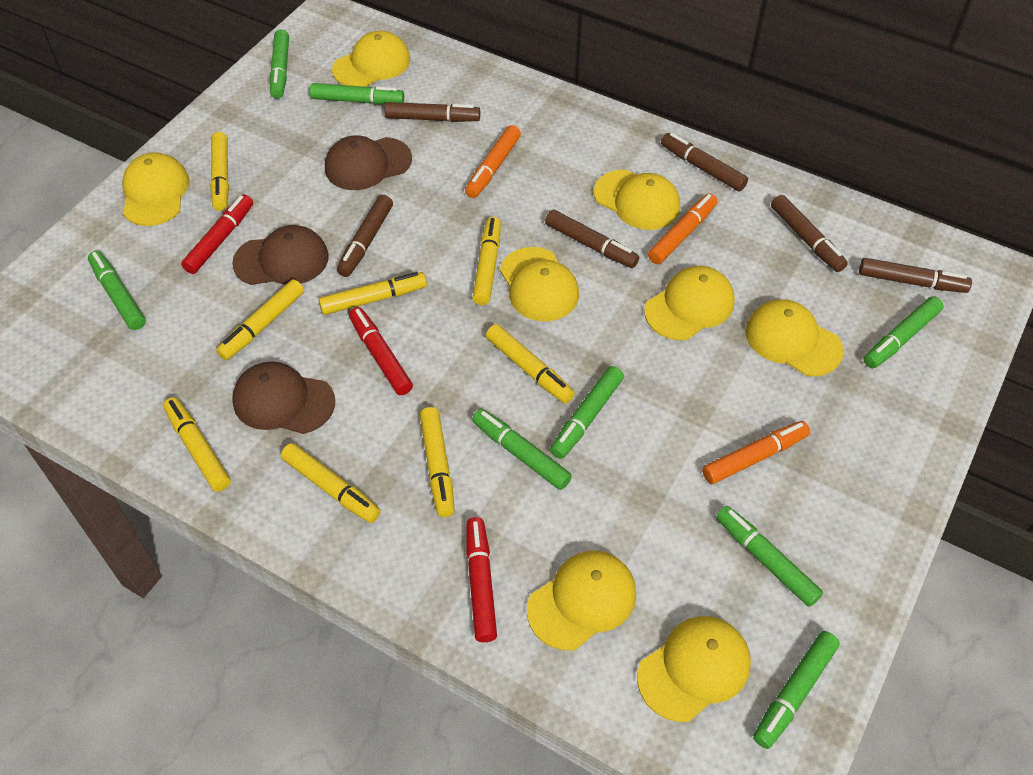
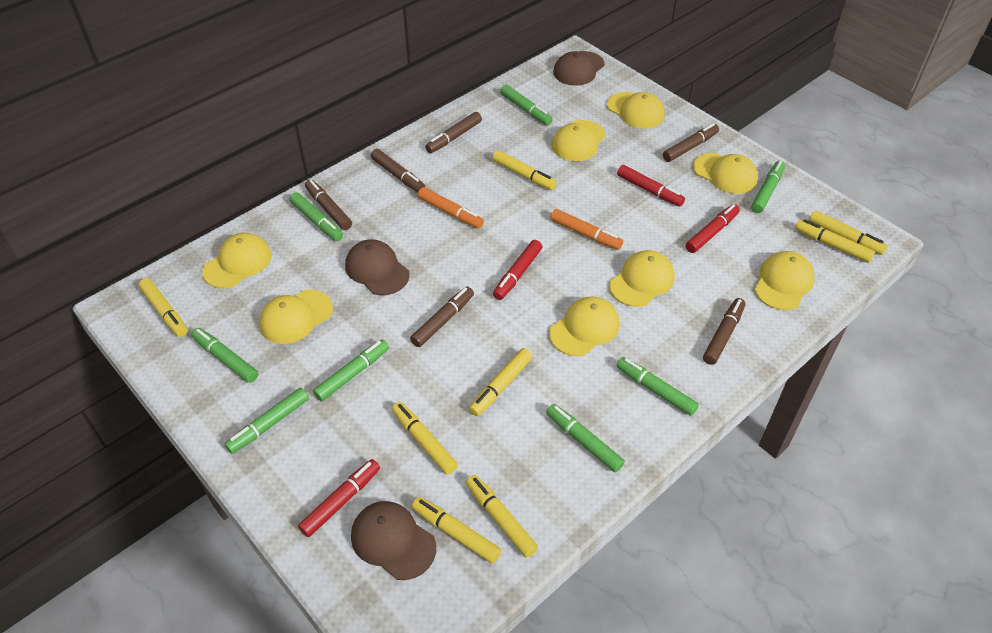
orange marker: 3 -> 2
red marker: 3 -> 4

